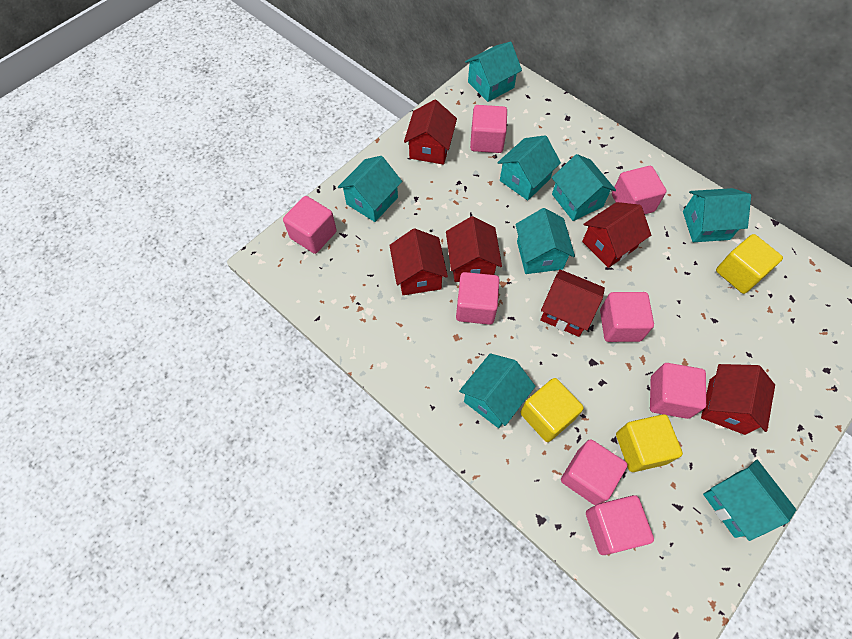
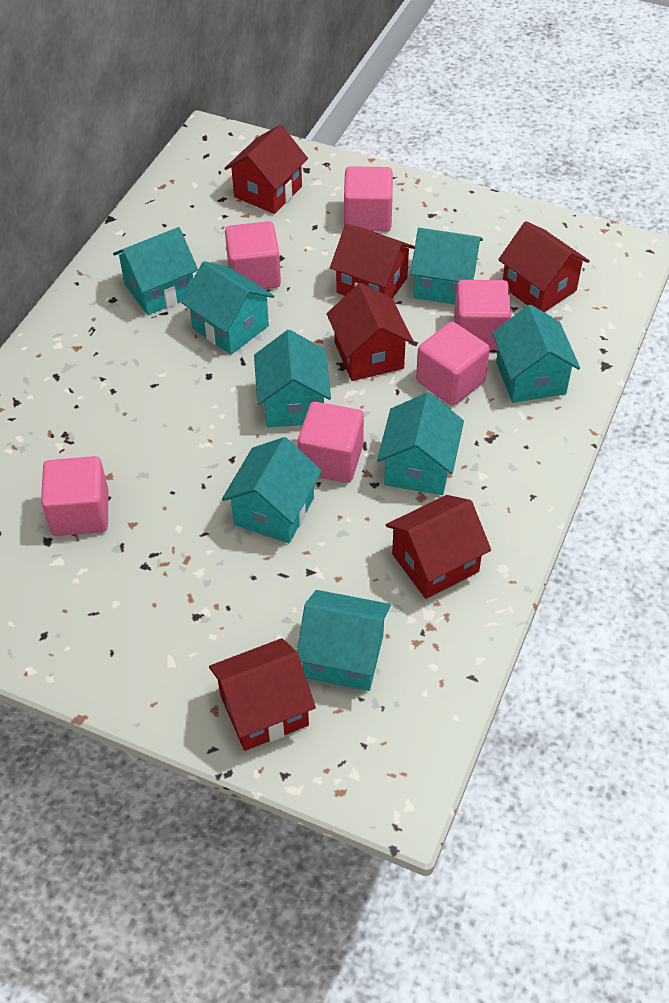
pink cube: 8 -> 6
yellow cube: 3 -> 0

